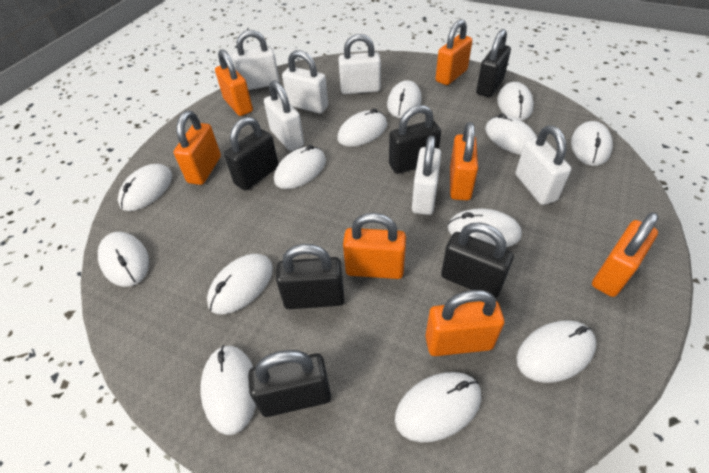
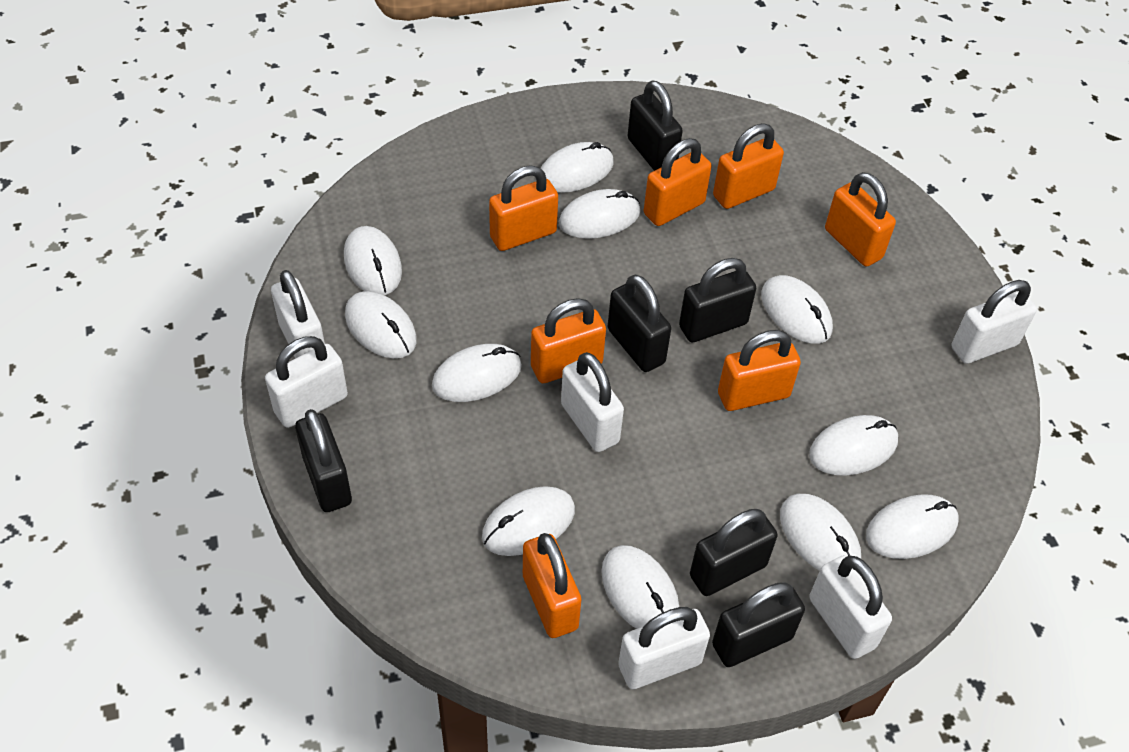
white mouse: 13 -> 11

